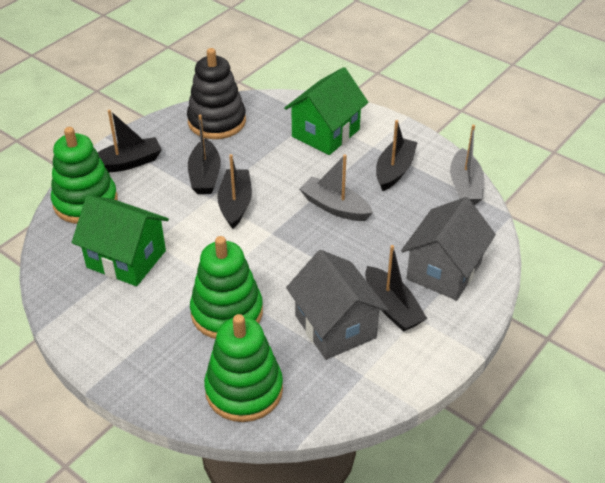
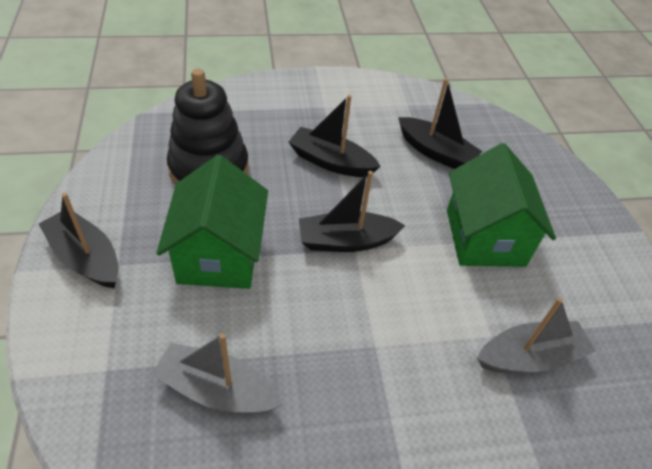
black boat: 5 -> 4
green stacking toy: 3 -> 0
grey house: 2 -> 0

